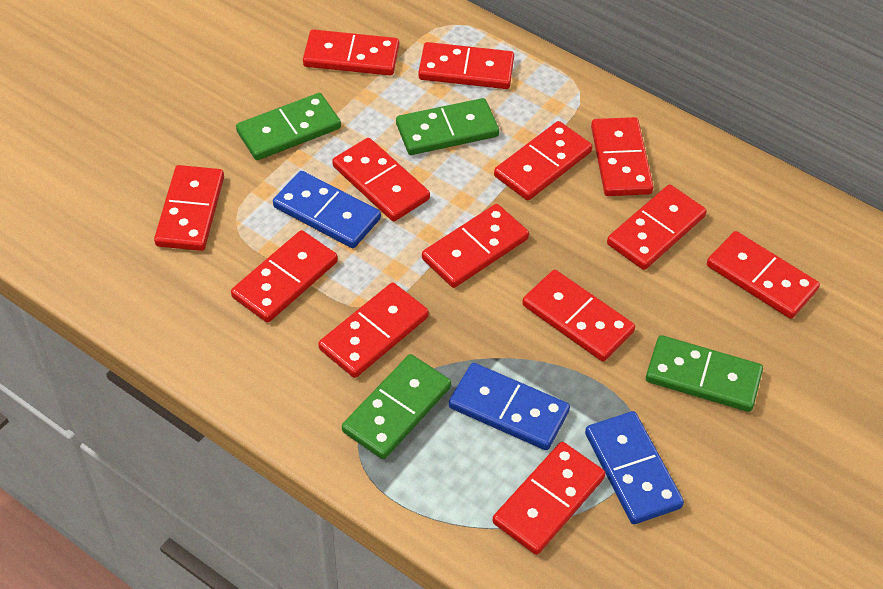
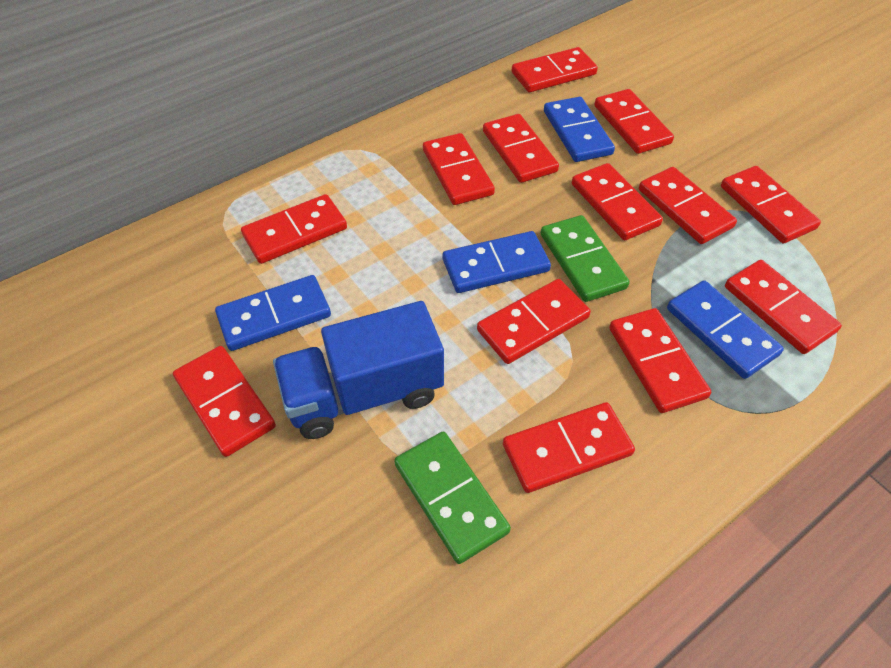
blue domino: 3 -> 4
blue truck: 0 -> 1
green domino: 4 -> 2

